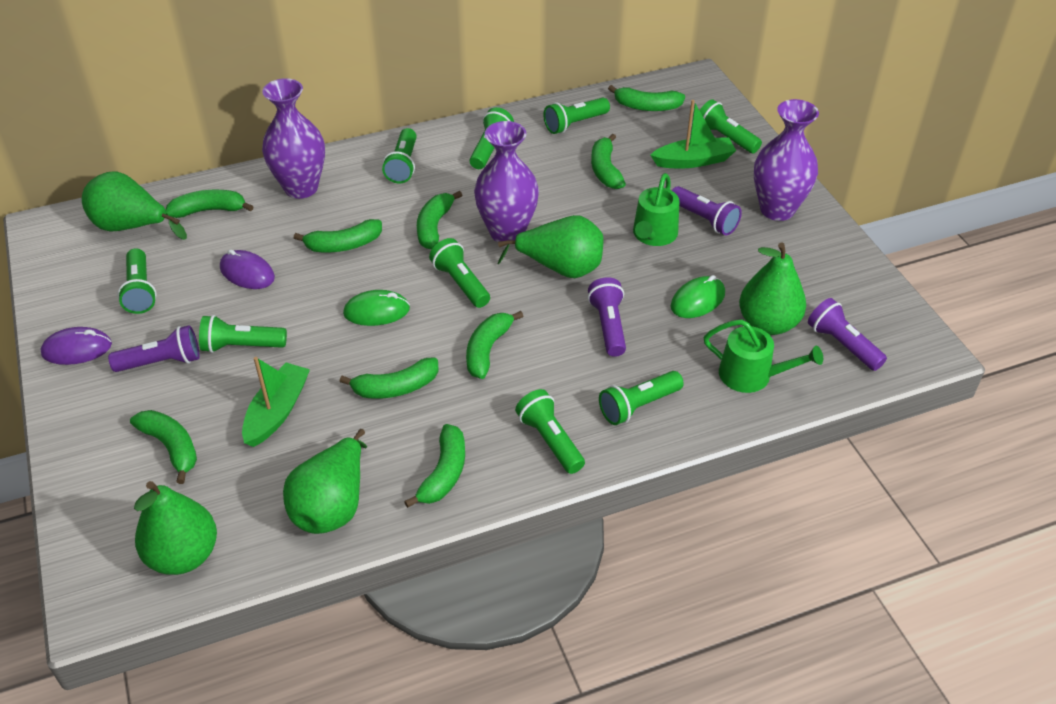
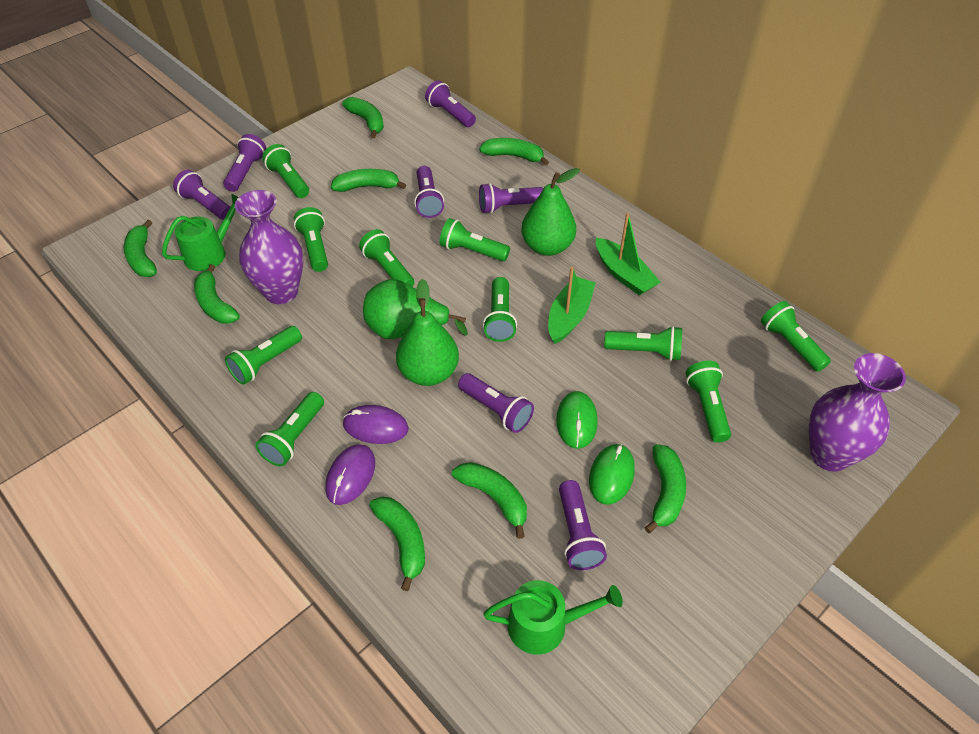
green banana: 9 -> 8
green flashlight: 9 -> 10
green pear: 5 -> 3
purple flashlight: 4 -> 7
purple vase: 3 -> 2

